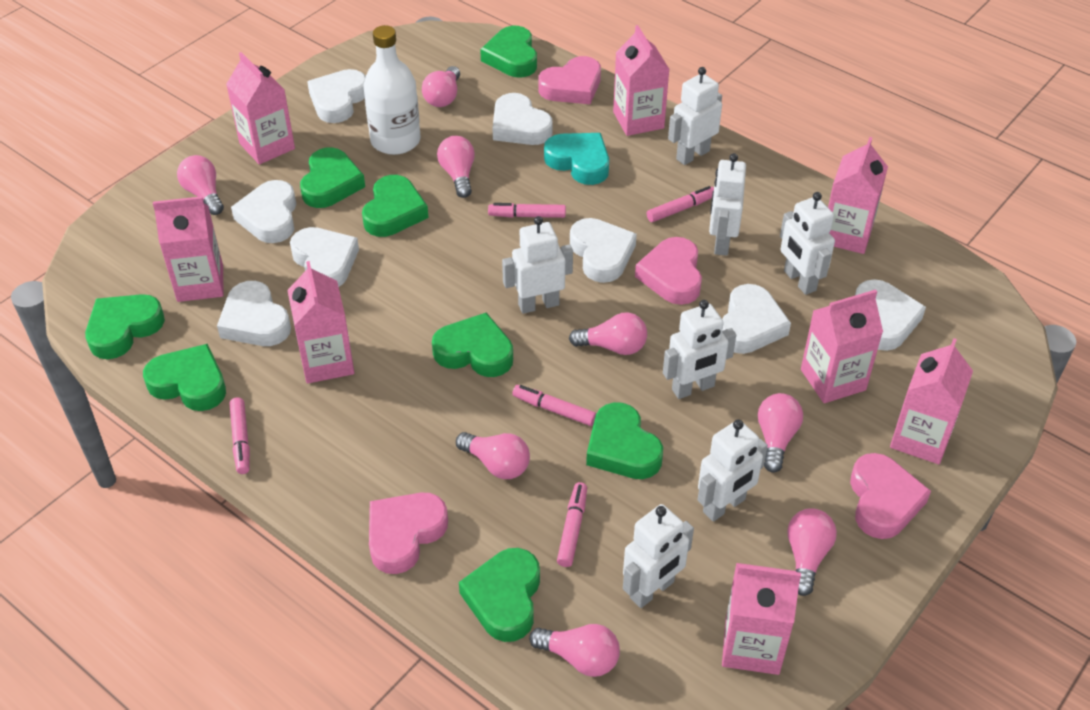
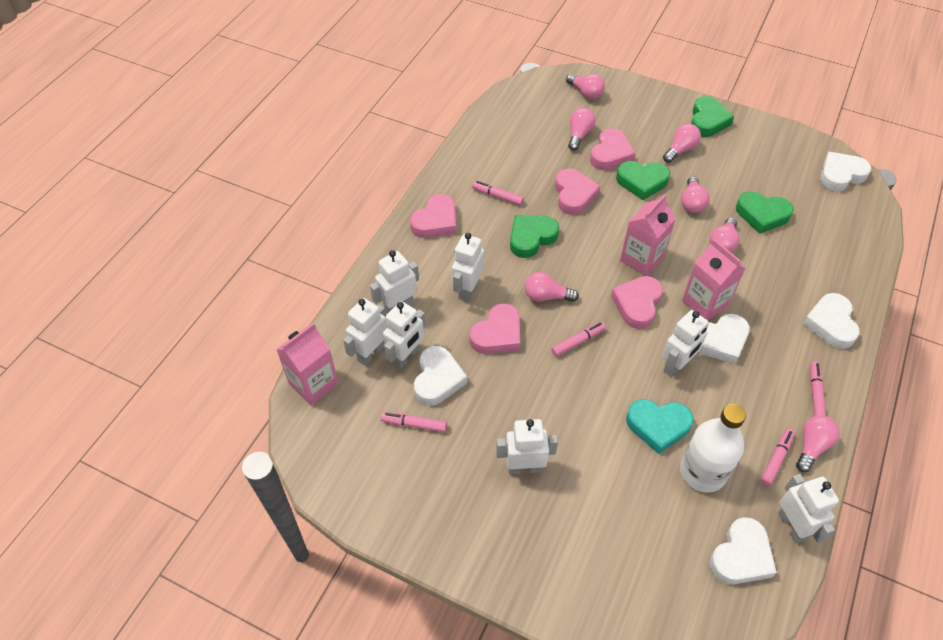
green heart: 8 -> 4
pink carton: 8 -> 3
pink heart: 4 -> 5
pink light bulb: 8 -> 7
white heart: 8 -> 5

